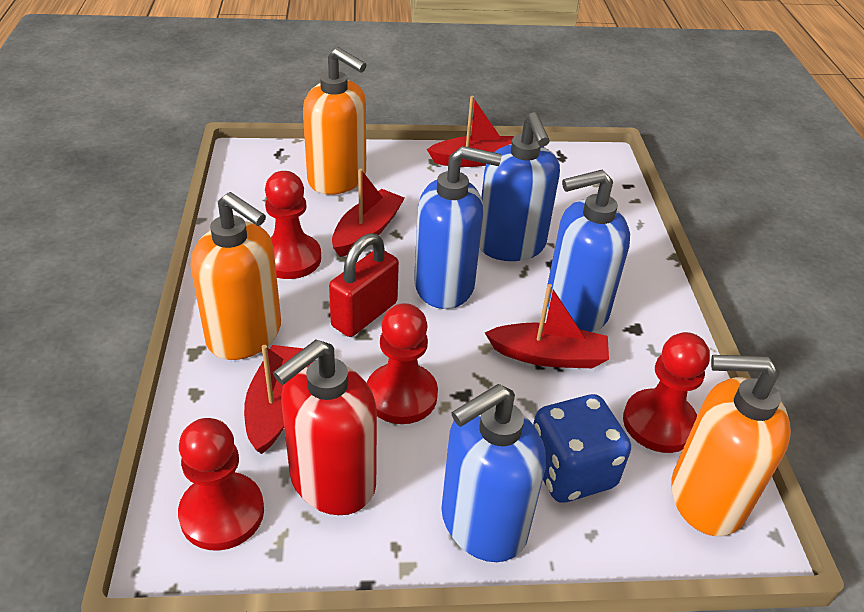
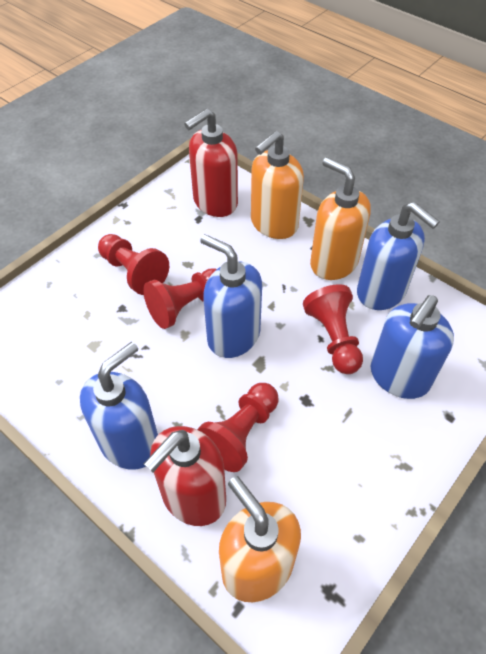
blue dice: 1 -> 0
red boat: 4 -> 0
red padlock: 1 -> 0
red soap dispenser: 1 -> 2

